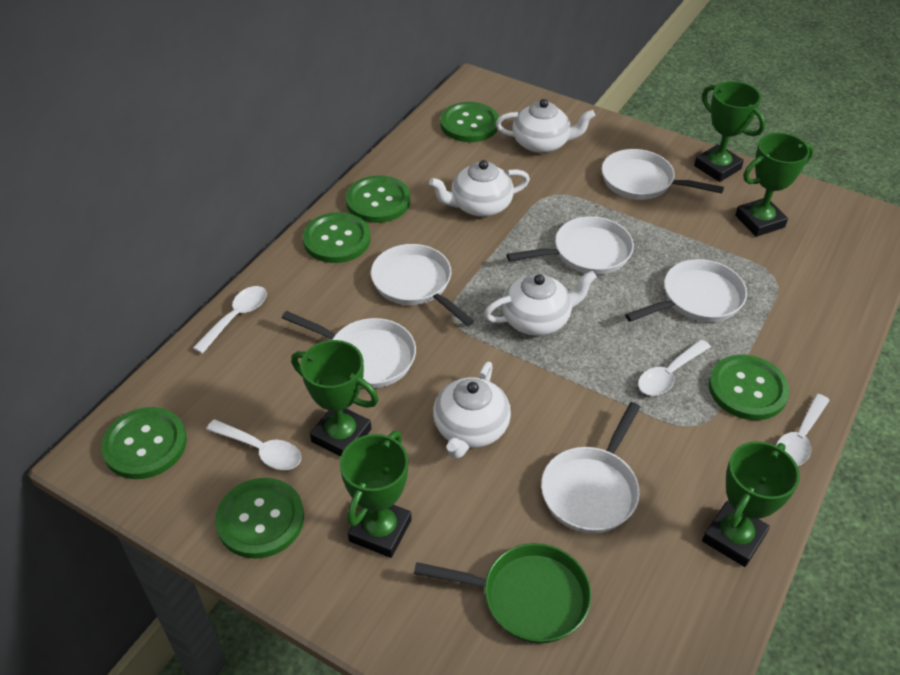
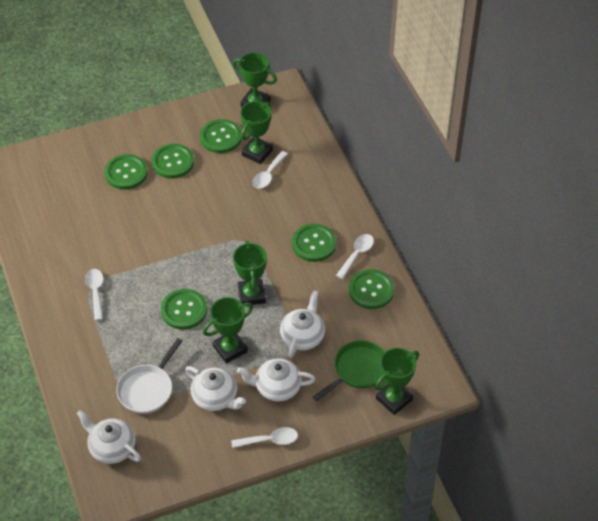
white pan: 6 -> 1

